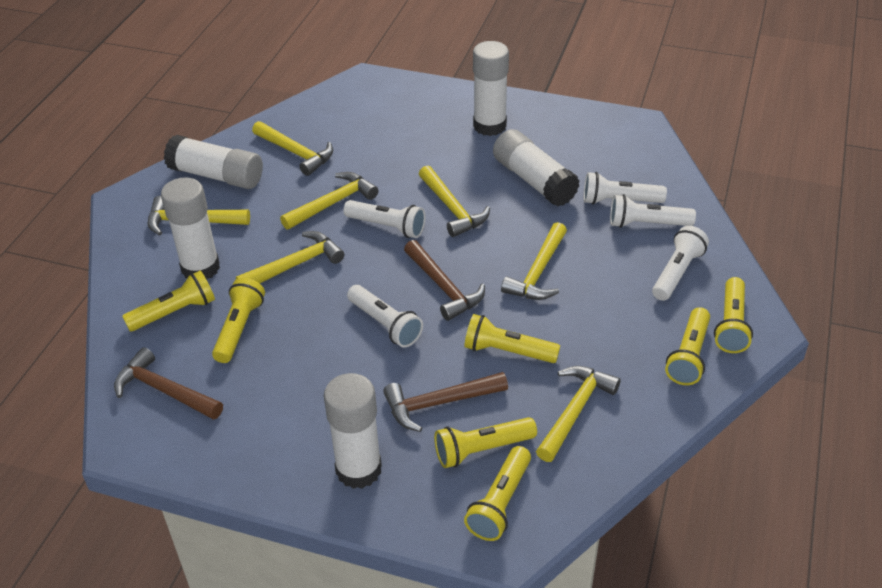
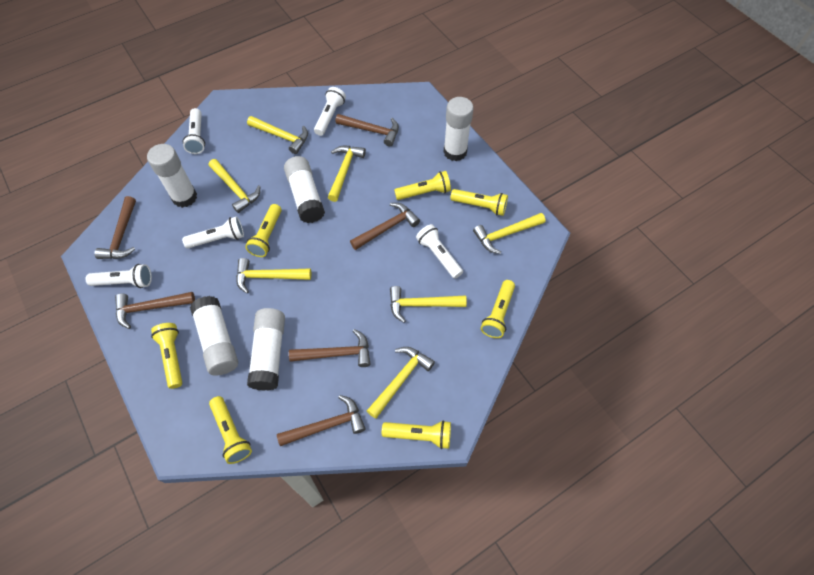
brown hammer: 3 -> 6

